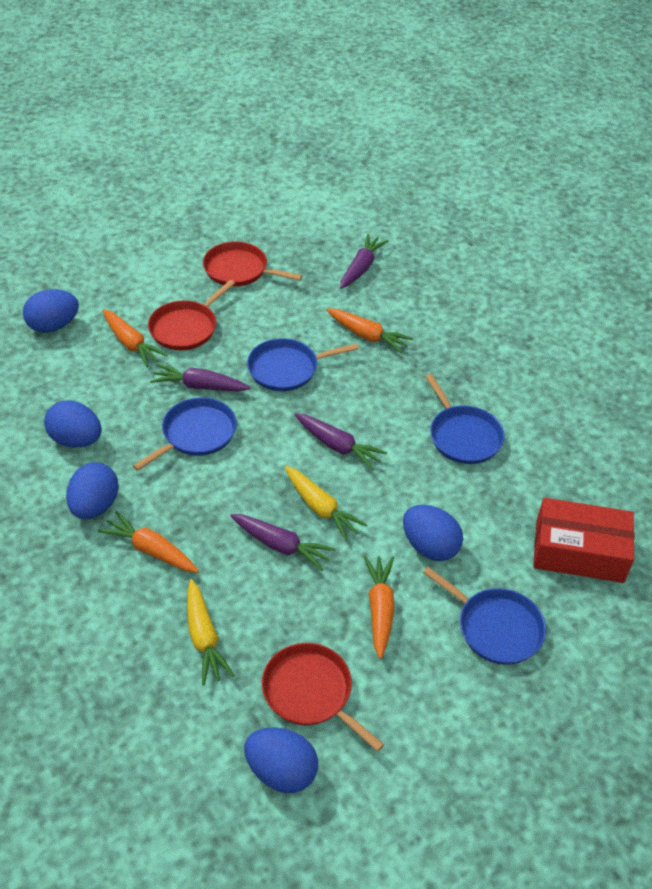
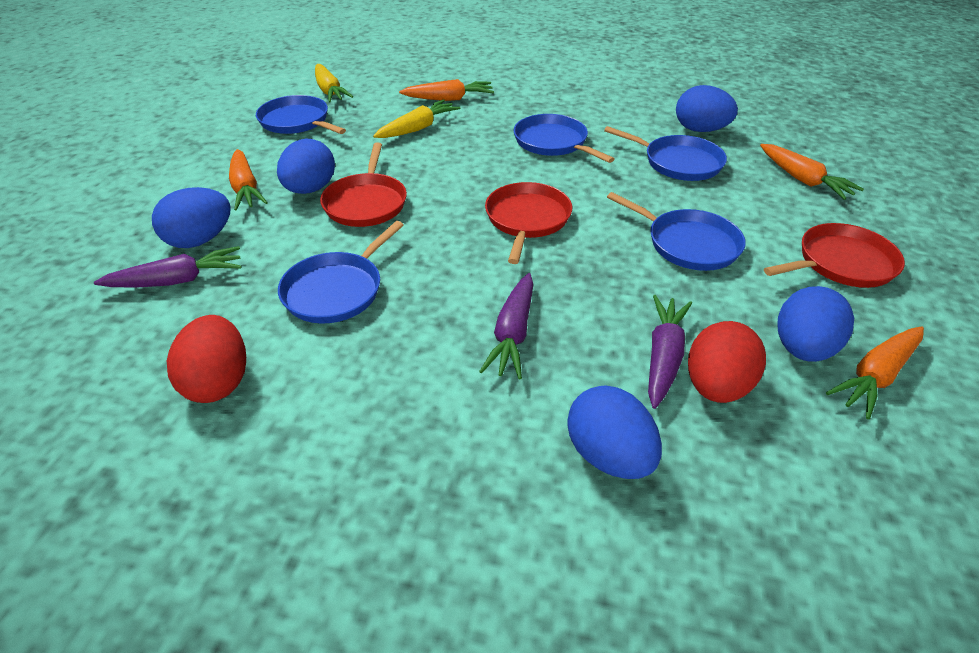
blue pan: 4 -> 5
purple carrot: 4 -> 3
red box: 1 -> 0
red egg: 0 -> 2

